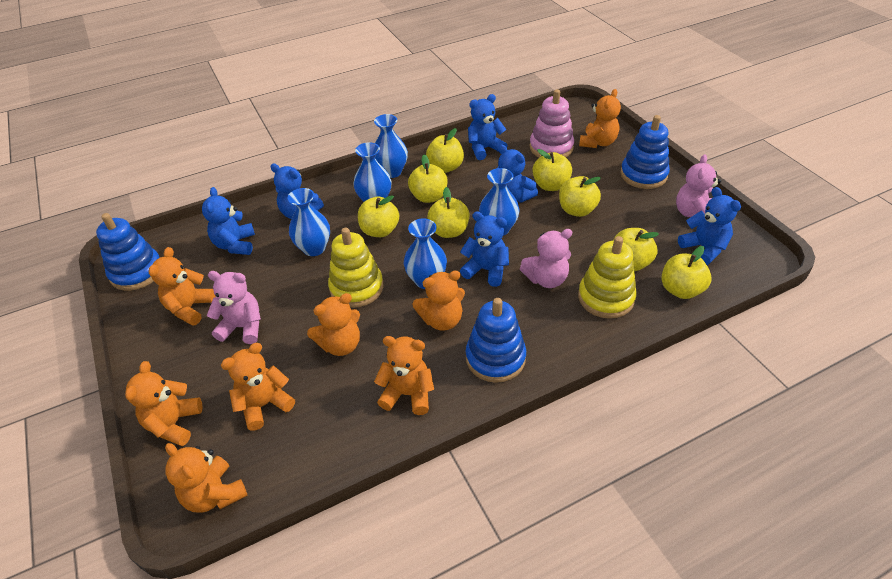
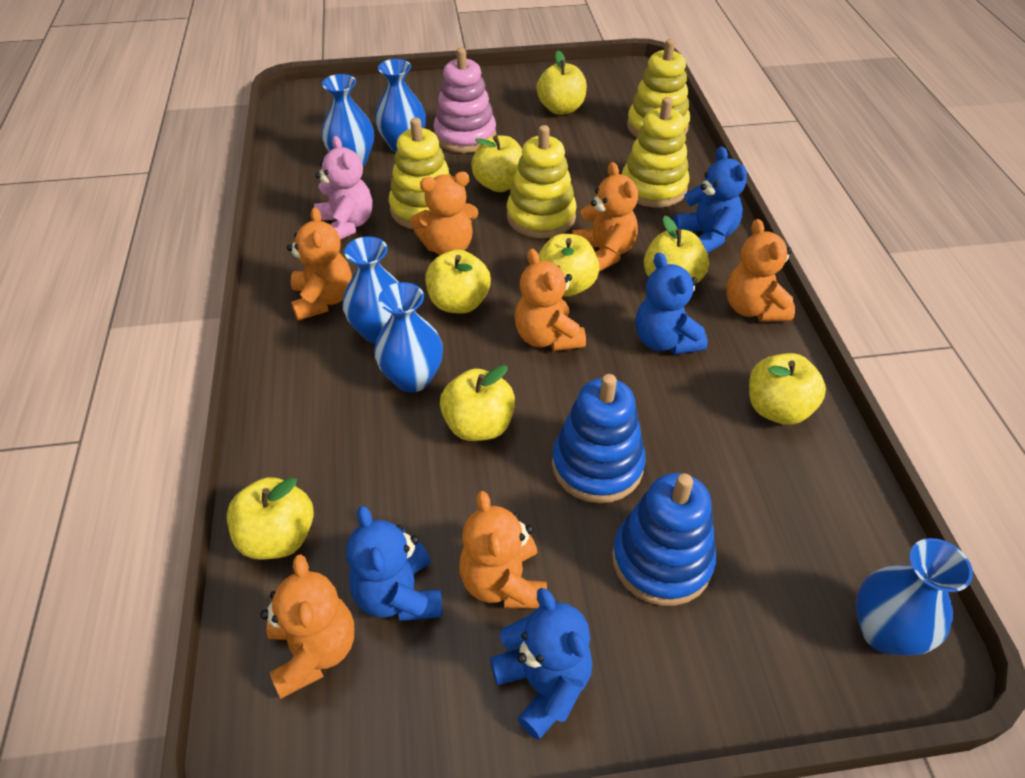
blue stacking toy: 3 -> 2
blue teddy bear: 6 -> 4
orange teddy bear: 8 -> 7
pink teddy bear: 3 -> 1
yellow stacking toy: 2 -> 4

